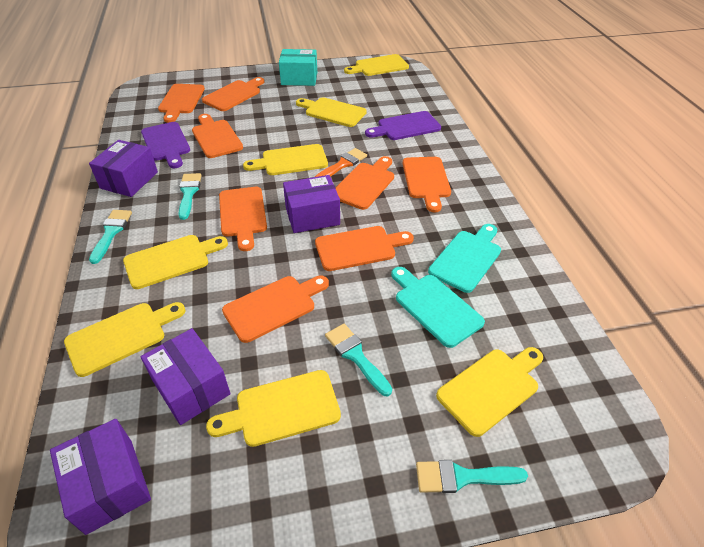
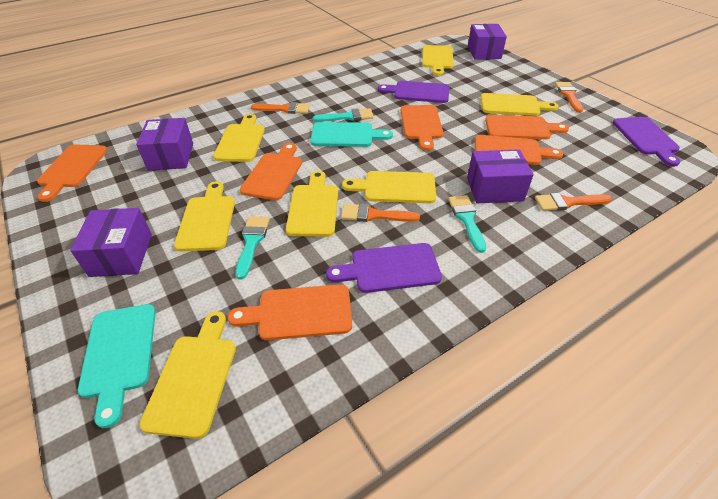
orange brush: 1 -> 4
orange cutting board: 8 -> 6
purple cutting board: 2 -> 3
turquoise box: 1 -> 0
turquoise brush: 4 -> 3

